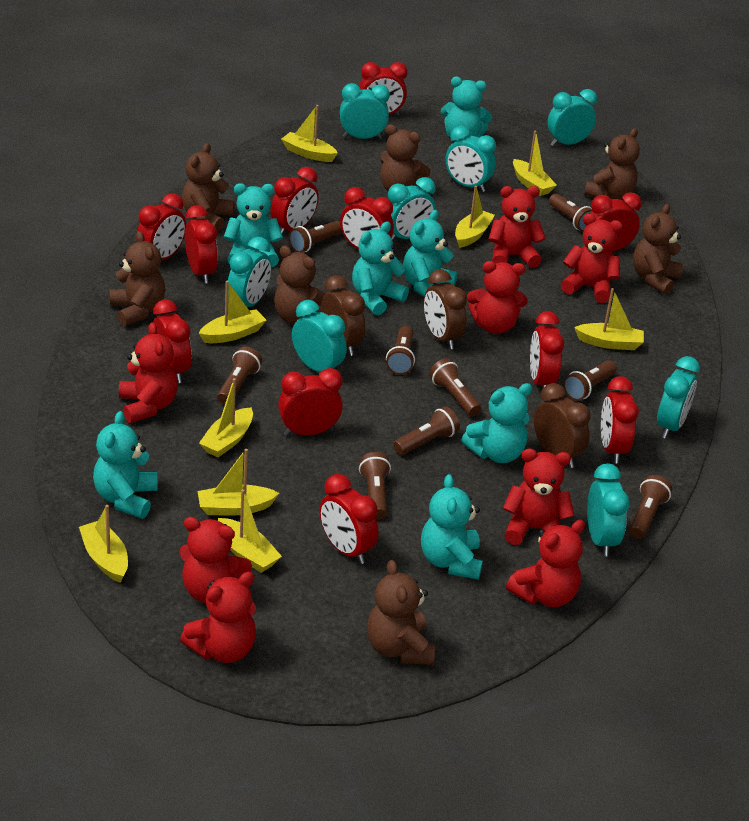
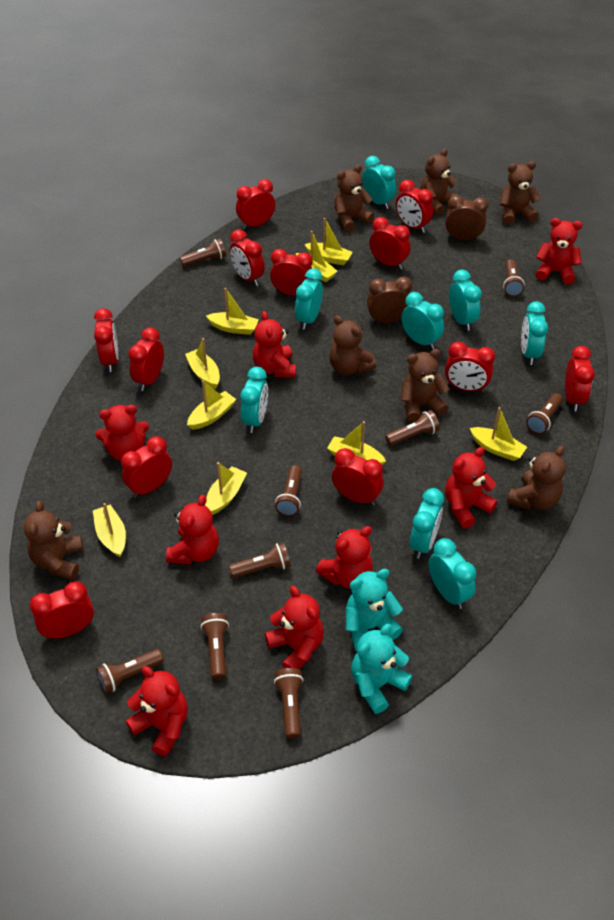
brown clock: 3 -> 2
red clock: 11 -> 12
turquoise teddy bear: 7 -> 2

